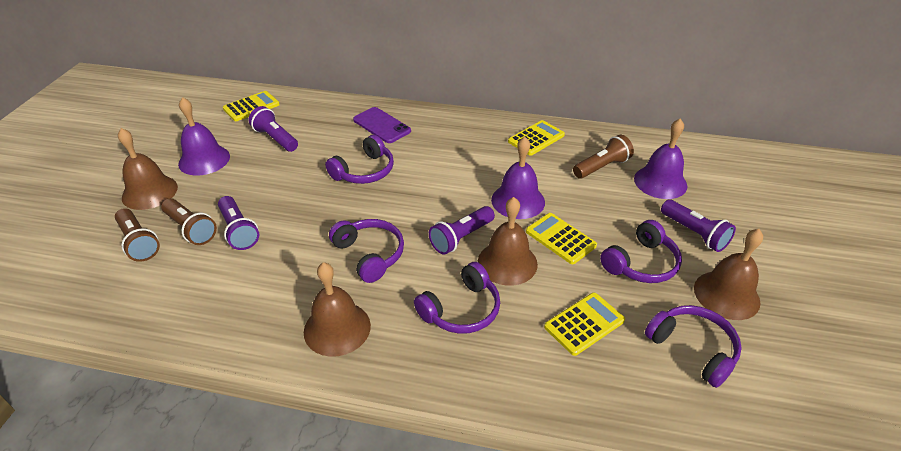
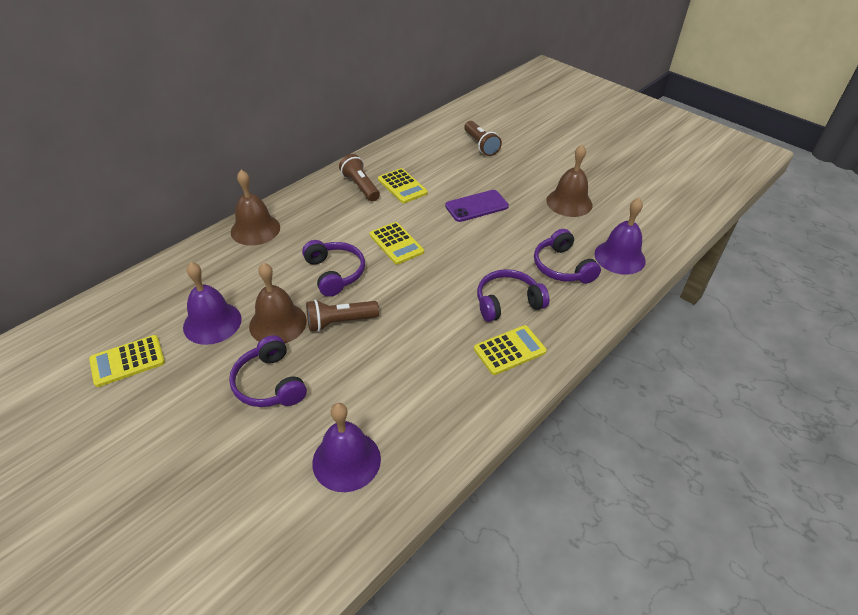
brown bell: 4 -> 3
purple flashlight: 4 -> 0
purple headphones: 5 -> 4

